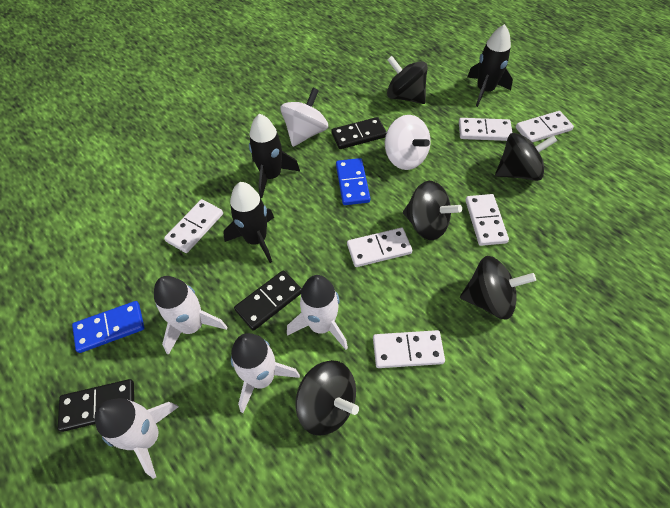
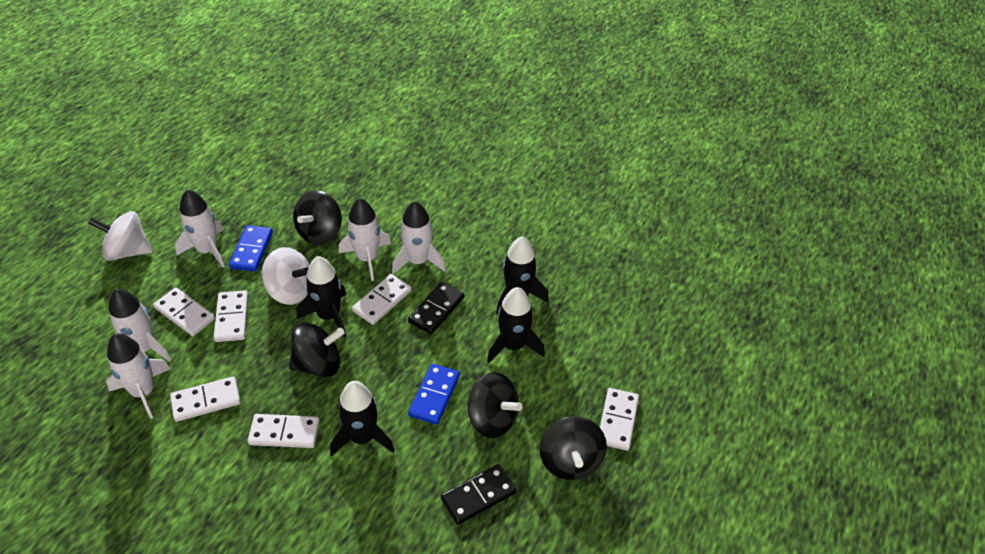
black domino: 3 -> 2
black rocket: 3 -> 4
black spinning top: 5 -> 4
white rocket: 4 -> 5

